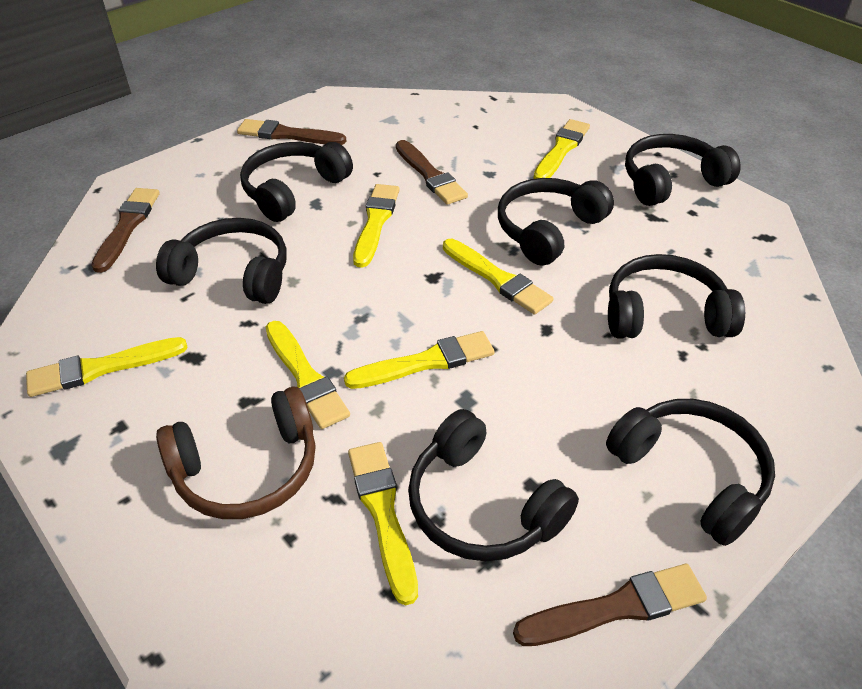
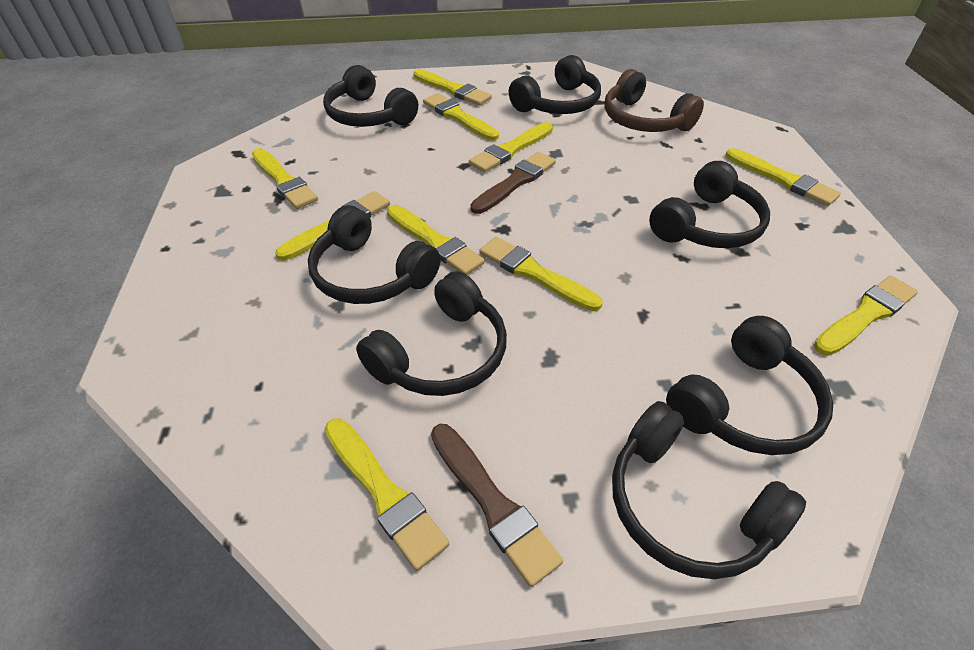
brown brush: 4 -> 2
yellow brush: 7 -> 10

